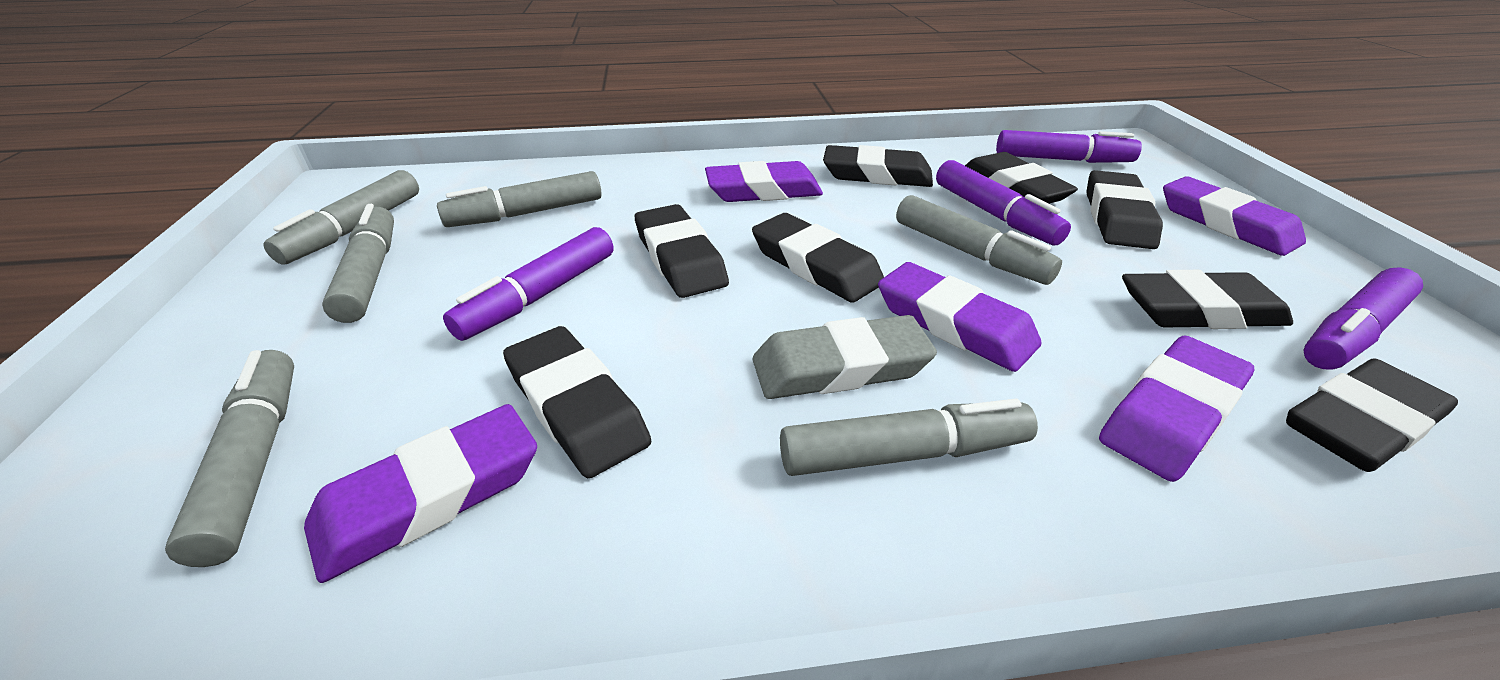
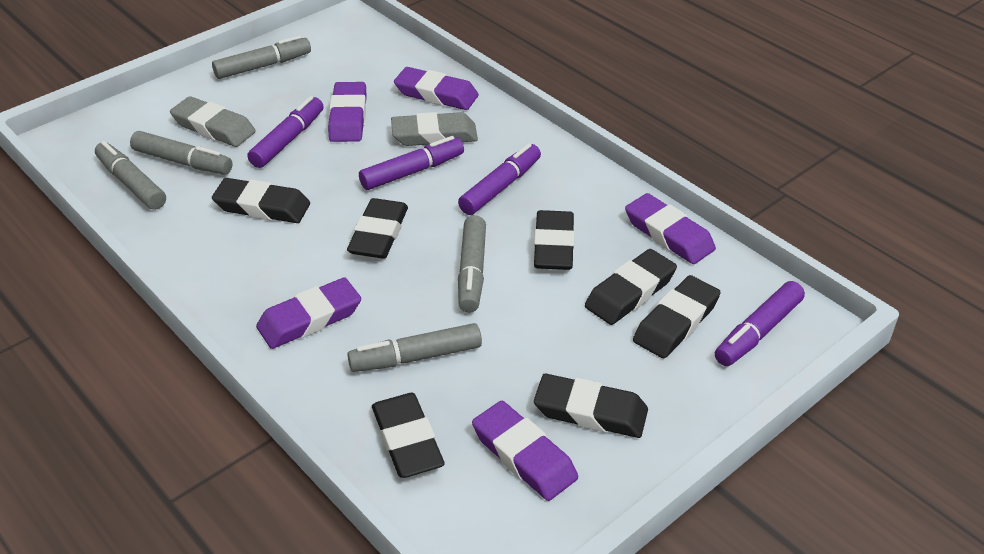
black eraser: 8 -> 7
grey eraser: 1 -> 2
grey marker: 6 -> 5

